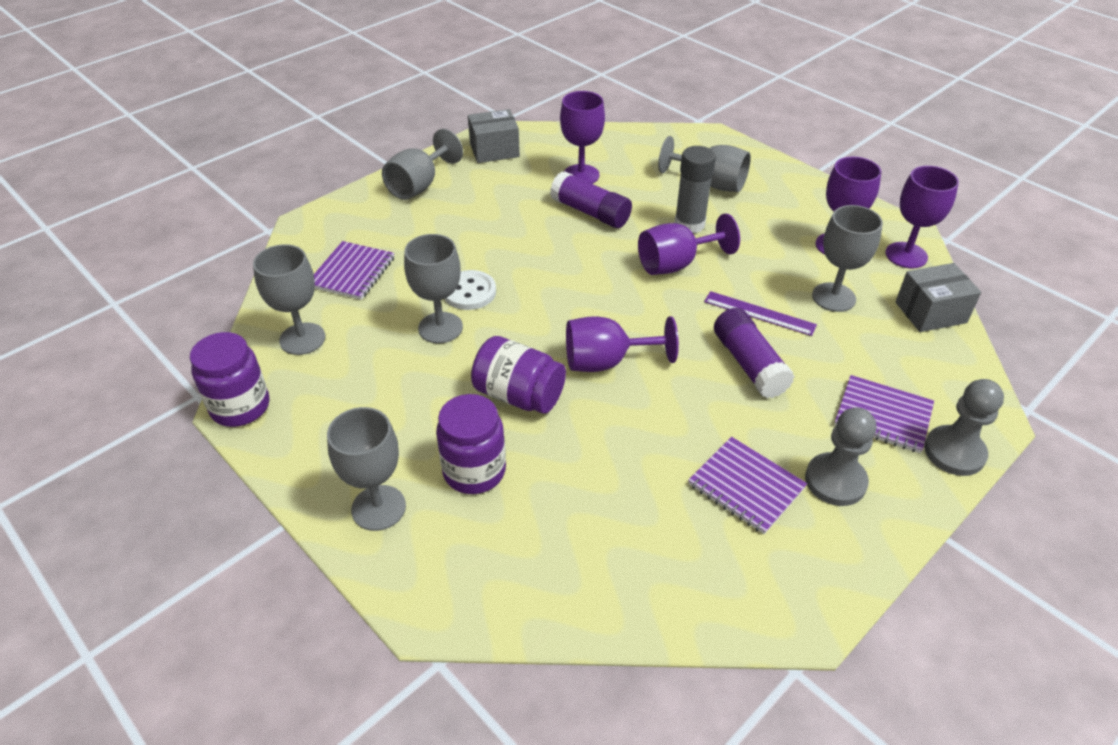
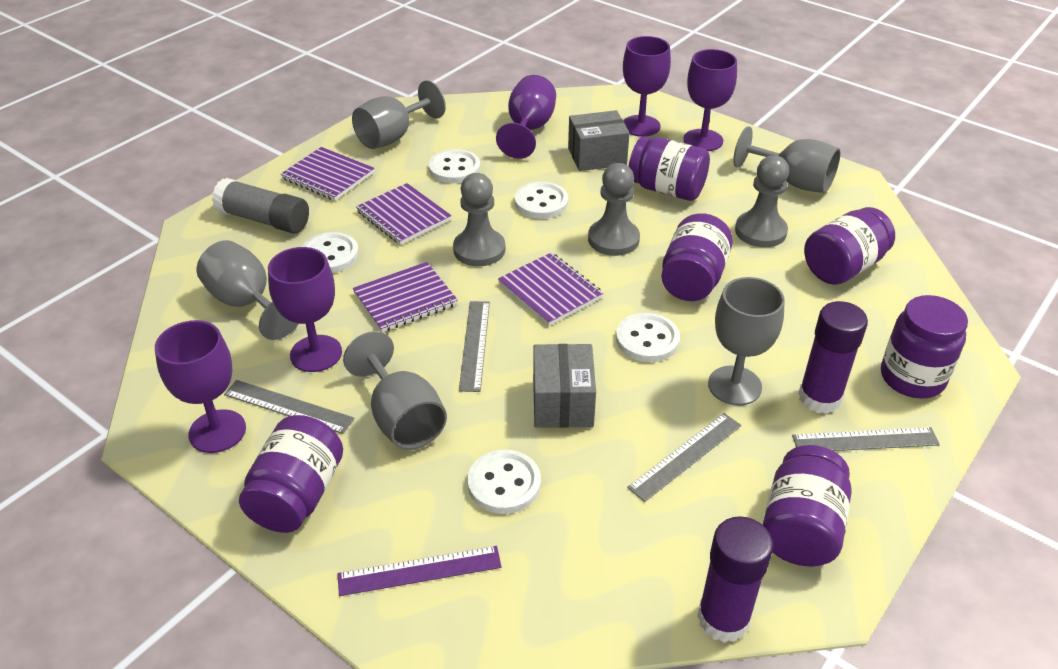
grey goblet: 6 -> 5
grey pawn: 2 -> 3
grey ruler: 0 -> 4
purple jar: 3 -> 6
purple notebook: 3 -> 4
white button: 1 -> 5

